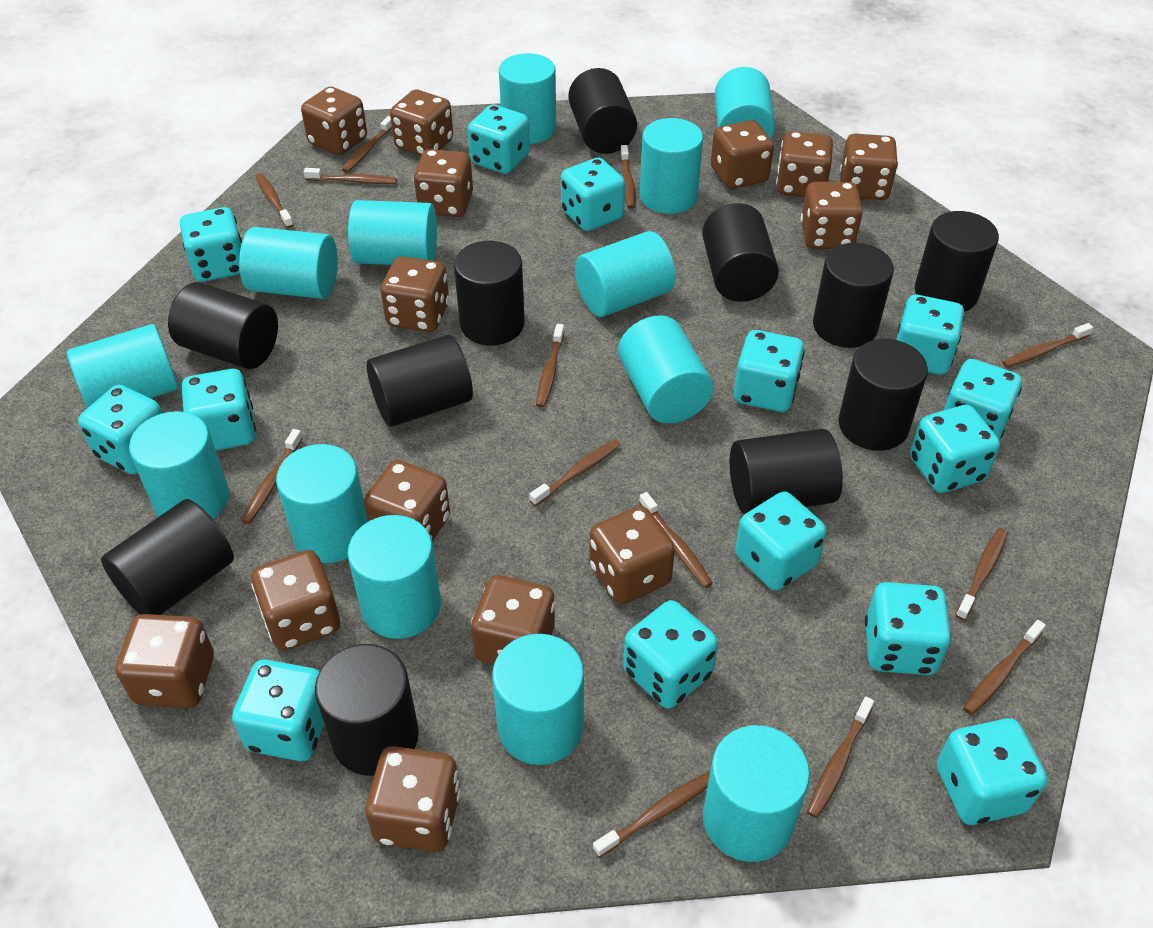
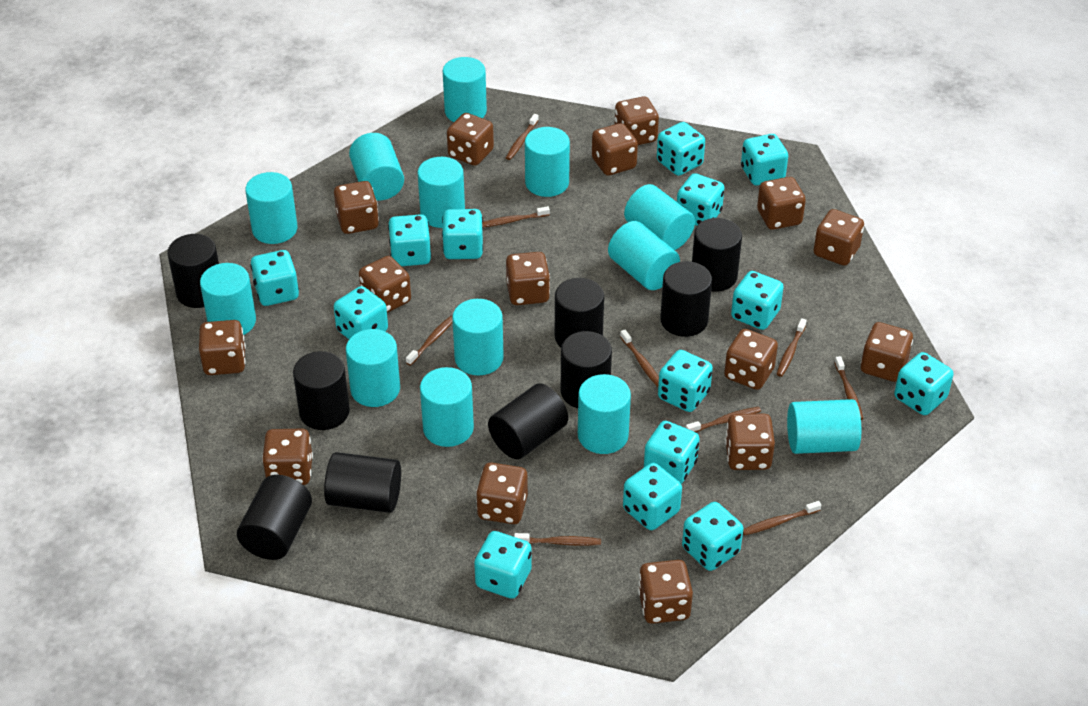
black cylinder: 11 -> 9
brown dice: 14 -> 15
brown toothbrush: 13 -> 9

